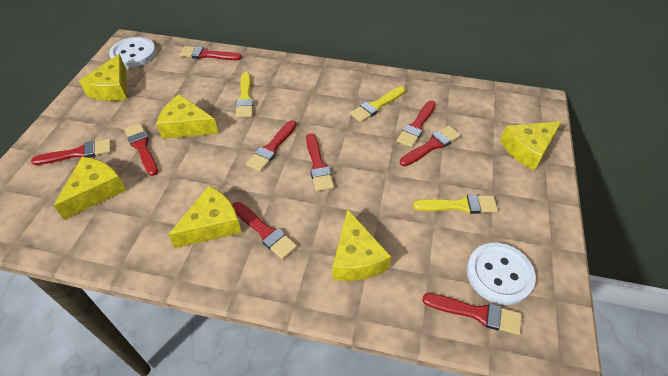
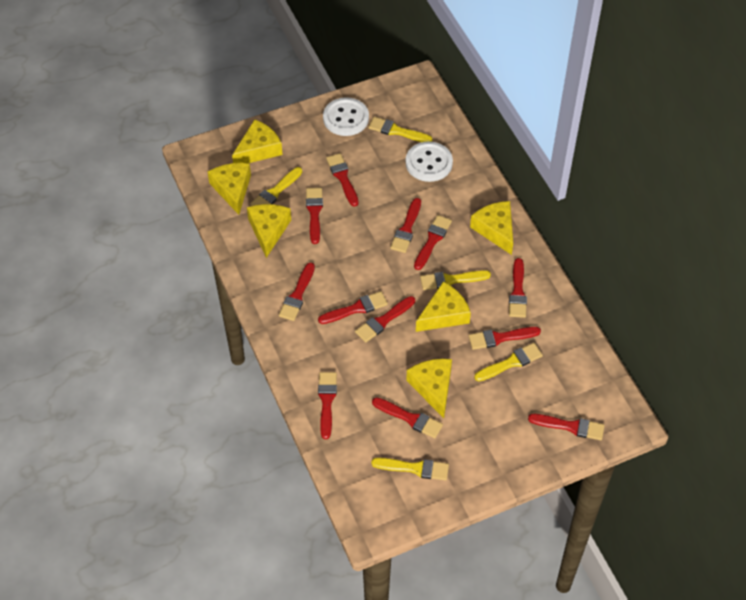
red brush: 9 -> 12
yellow brush: 3 -> 5

